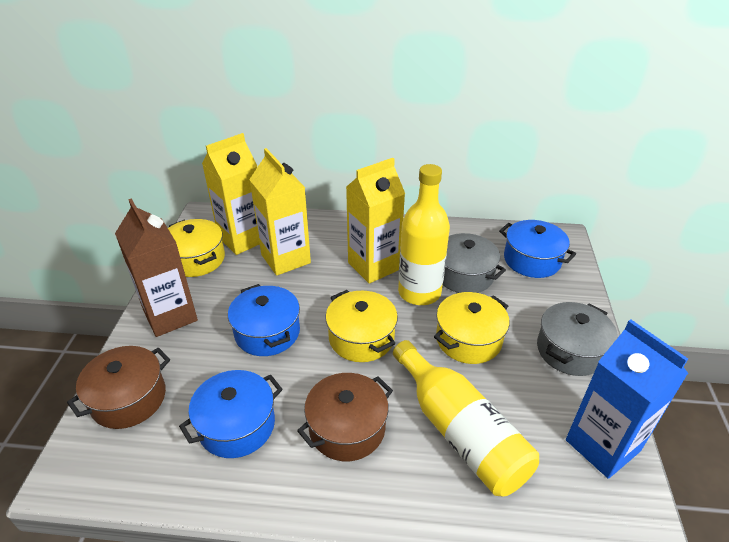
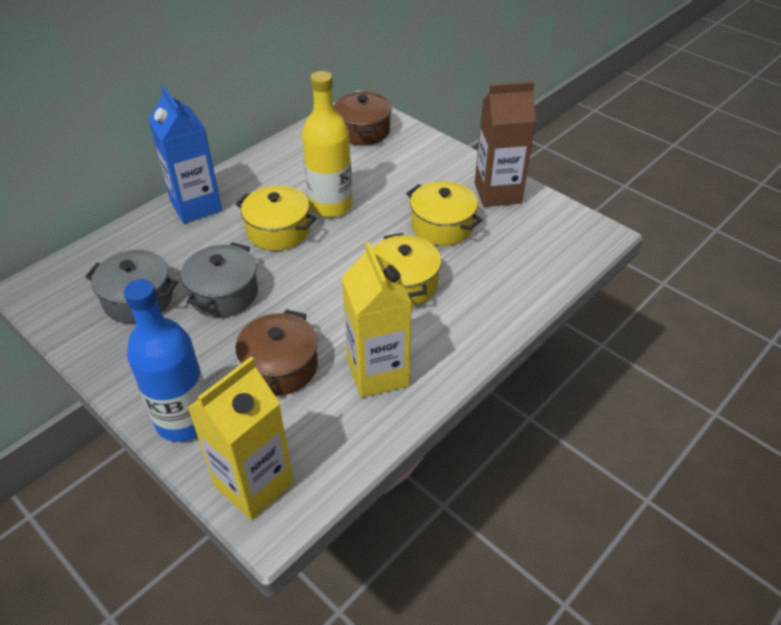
blue bottle: 0 -> 1
blue pot: 3 -> 0
yellow bottle: 2 -> 1
yellow carton: 3 -> 2

